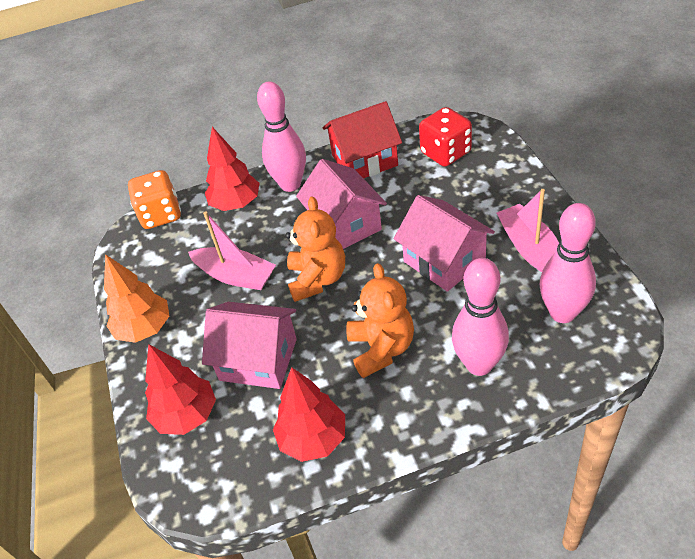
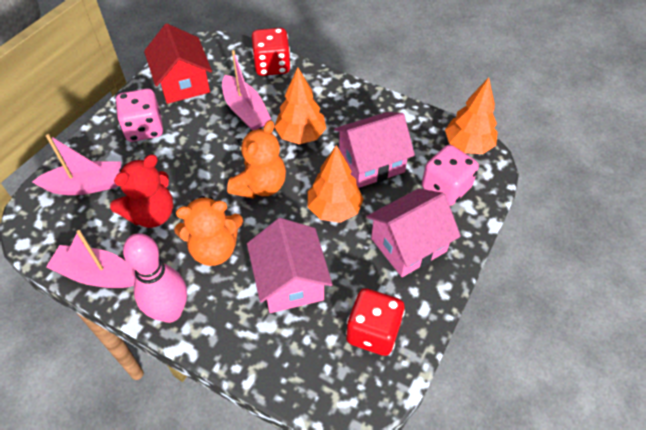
orange dice: 1 -> 0
orange tree: 1 -> 3
pink boat: 2 -> 3
pink bowling pin: 3 -> 1
pink dice: 0 -> 2
red dice: 1 -> 2
red teddy bear: 0 -> 1
red tree: 3 -> 0

